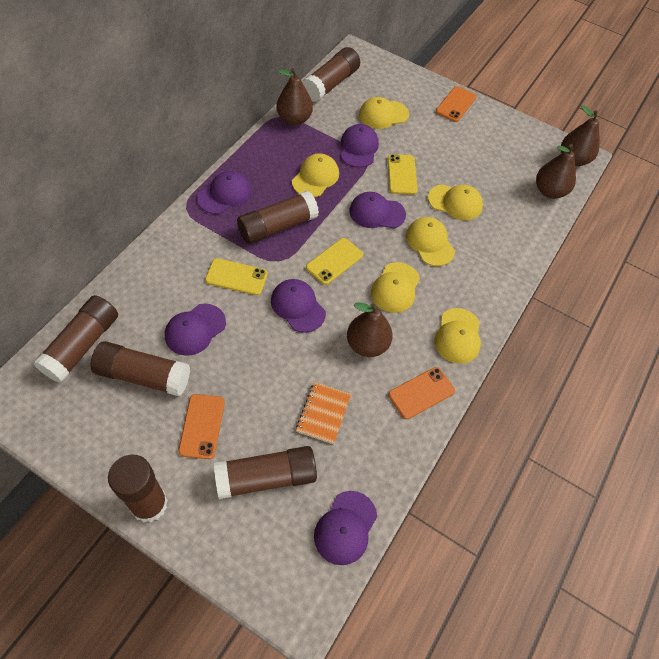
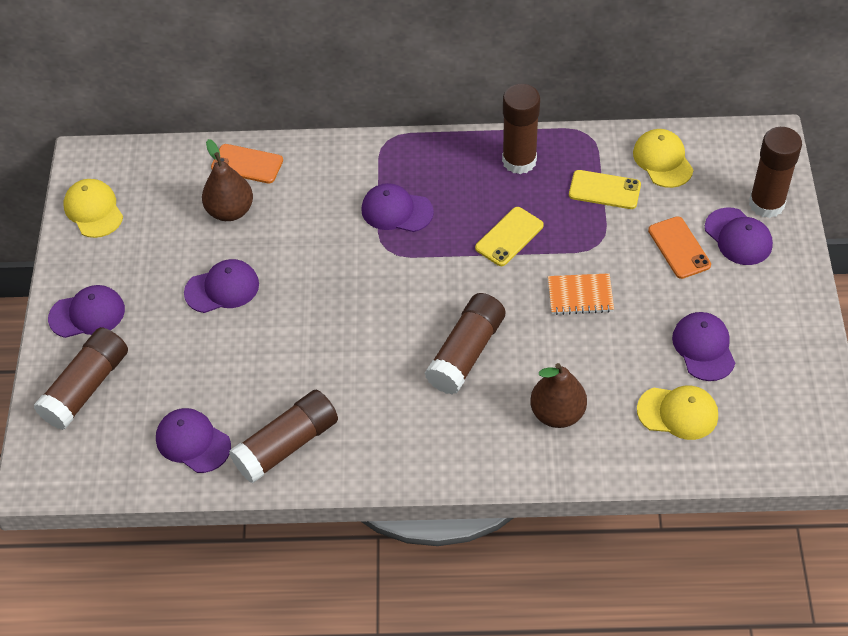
brown glue stick: 6 -> 5
brown pear: 4 -> 2
orange phone: 3 -> 2
yellow cap: 6 -> 3
yellow phone: 3 -> 2

